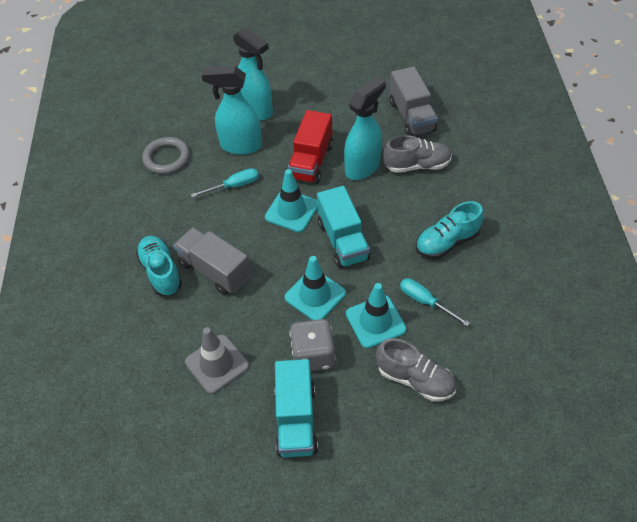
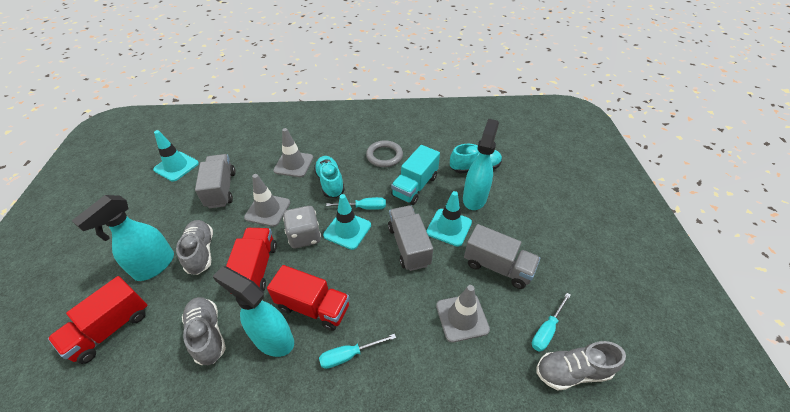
grey shoe: 2 -> 3
grey traffic cone: 1 -> 3
grey truck: 2 -> 3
red truck: 1 -> 3
turquoise screwdriver: 2 -> 3
turquoise truck: 2 -> 1

